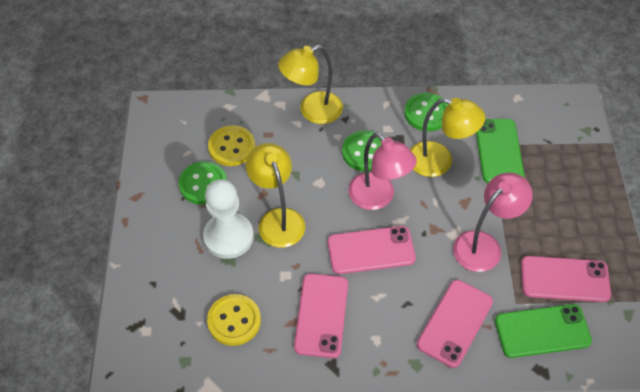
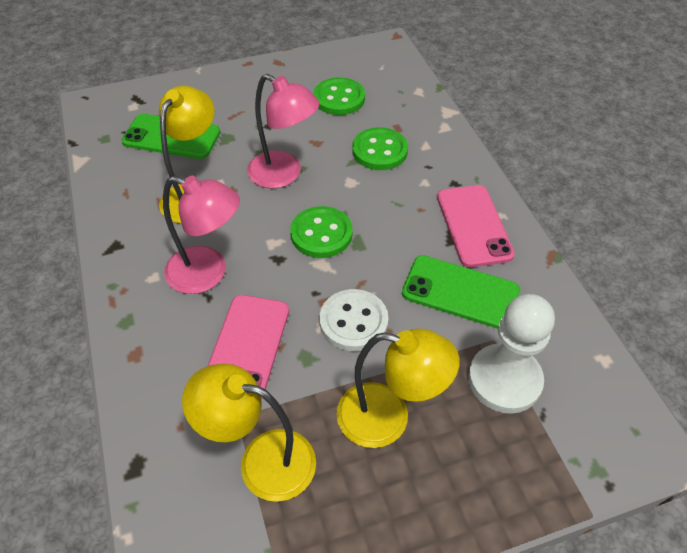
pink phone: 4 -> 2
white button: 0 -> 1
yellow button: 2 -> 0

